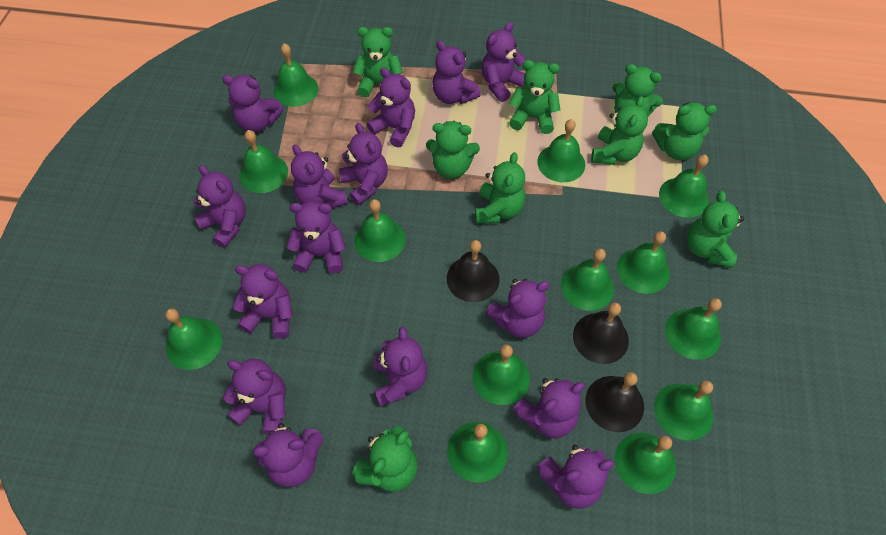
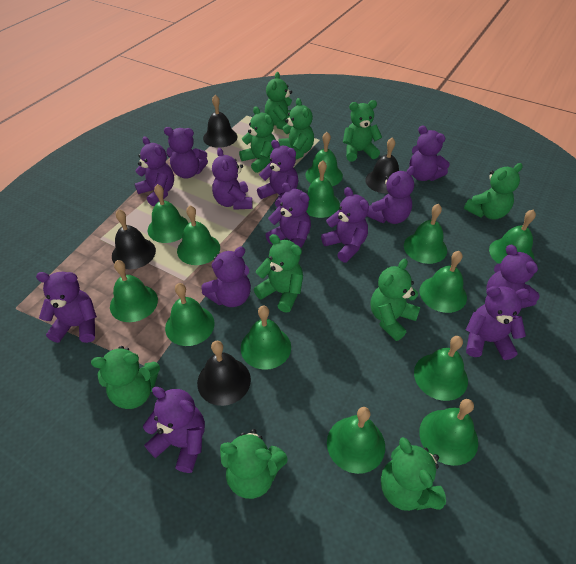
black bell: 3 -> 4
green teddy bear: 9 -> 10
purple teddy bear: 15 -> 13

